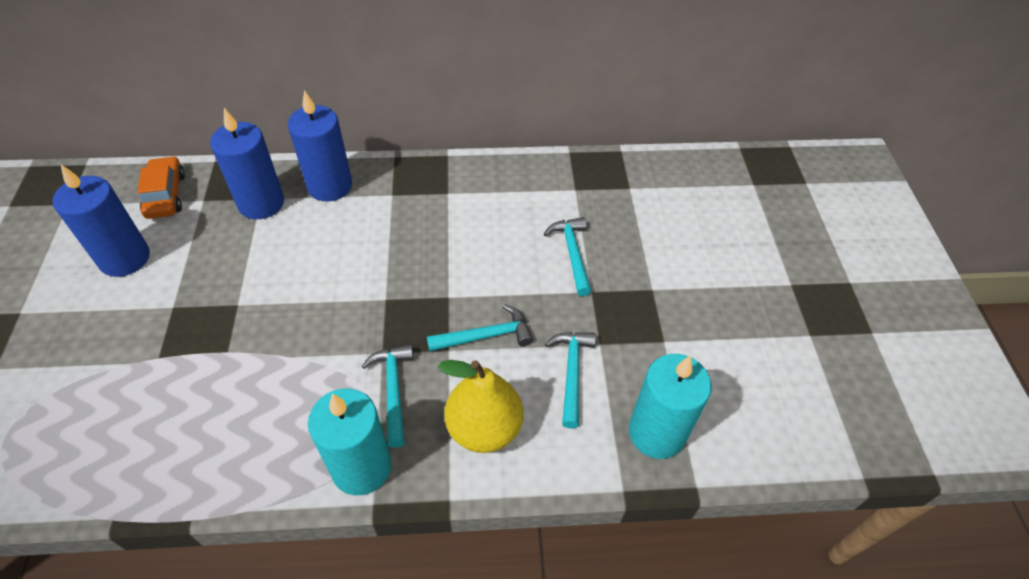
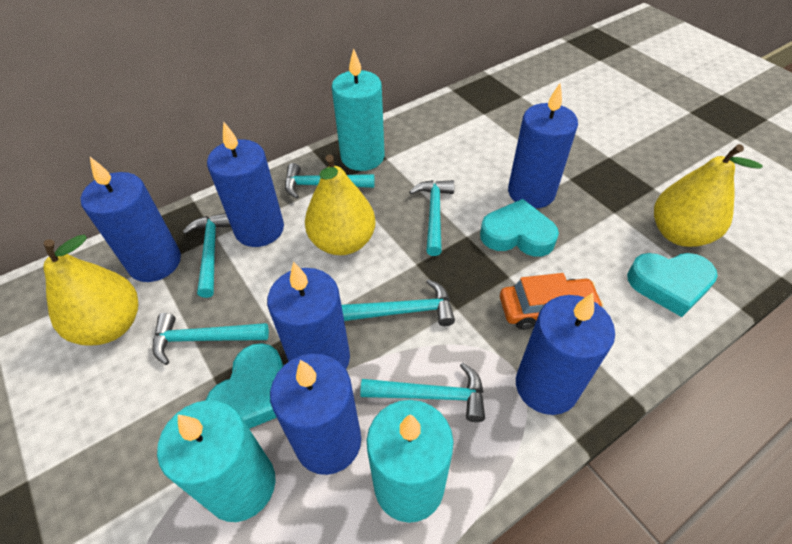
blue candle: 3 -> 6
turquoise candle: 2 -> 3
turquoise hammer: 4 -> 6
turquoise heart: 0 -> 3
yellow pear: 1 -> 3

